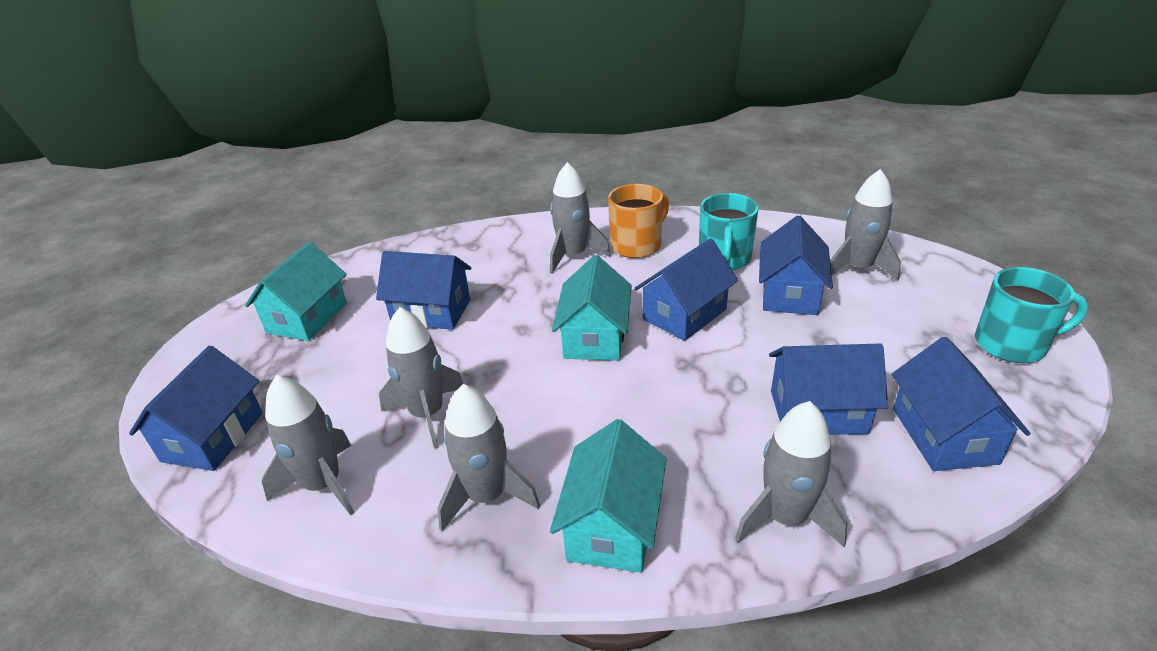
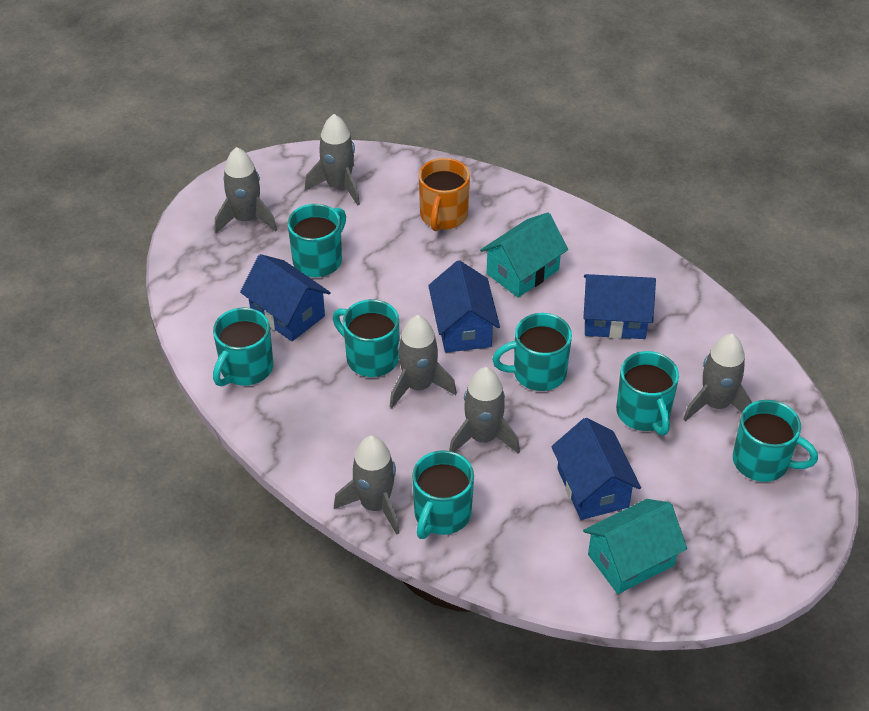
blue house: 6 -> 4
turquoise house: 3 -> 2
turquoise mug: 2 -> 7

